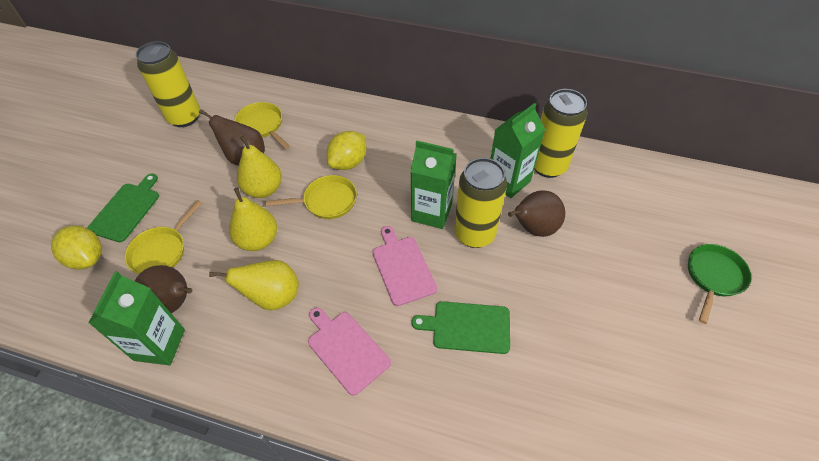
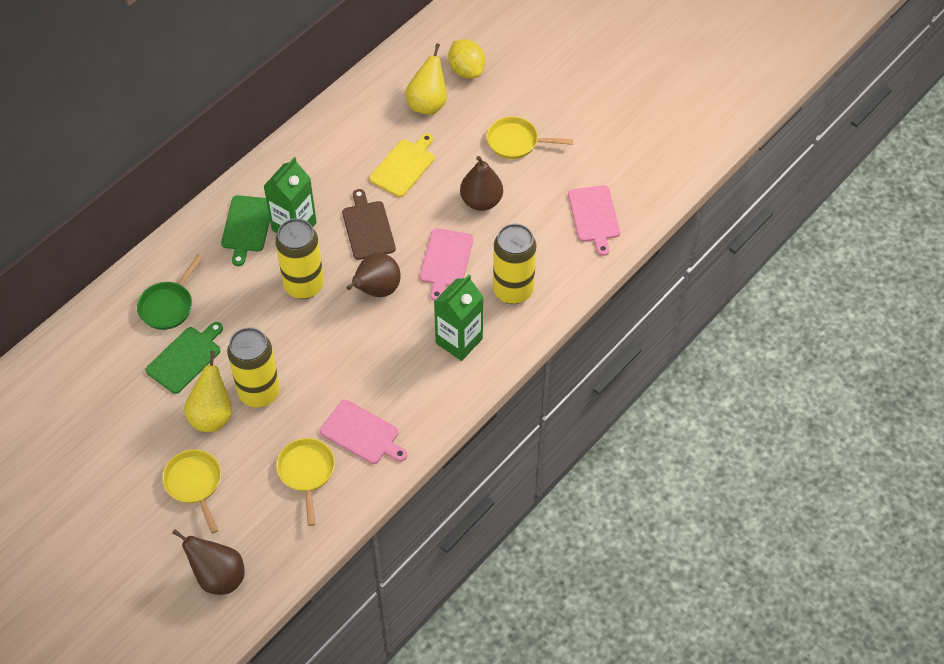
brown cutting board: 0 -> 1
green carton: 3 -> 2
pink cutting board: 2 -> 3
yellow cutting board: 0 -> 1
yellow lemon: 2 -> 1
yellow pear: 3 -> 2

